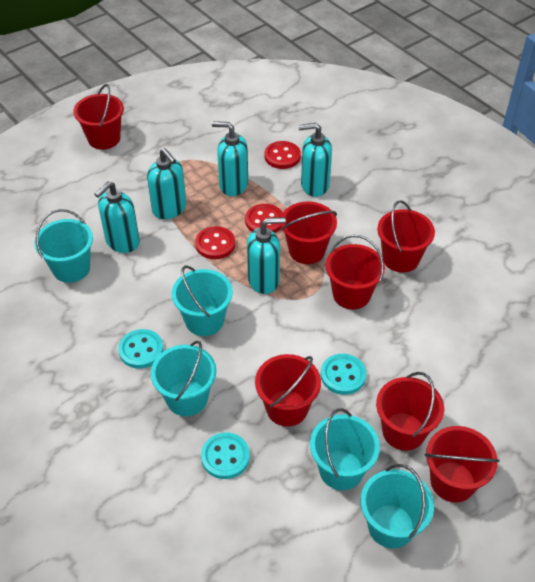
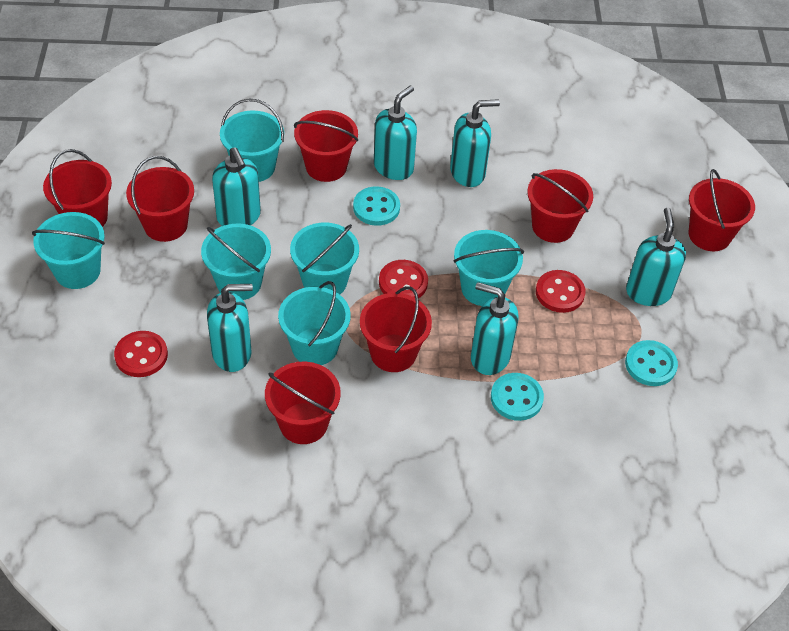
turquoise bucket: 5 -> 6
turquoise soap dispenser: 5 -> 6

